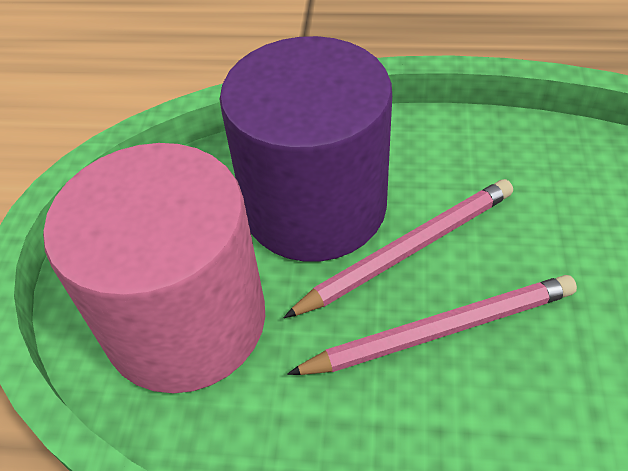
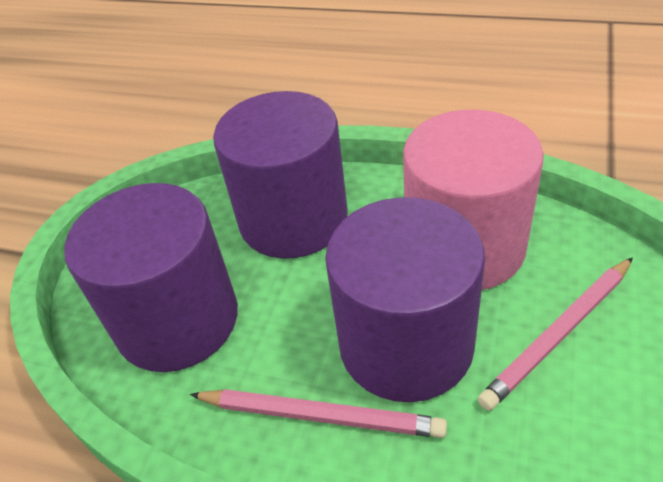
purple cylinder: 1 -> 3

